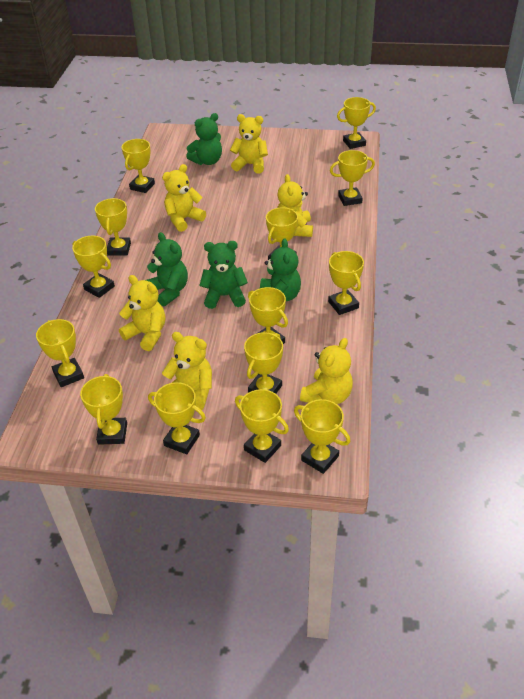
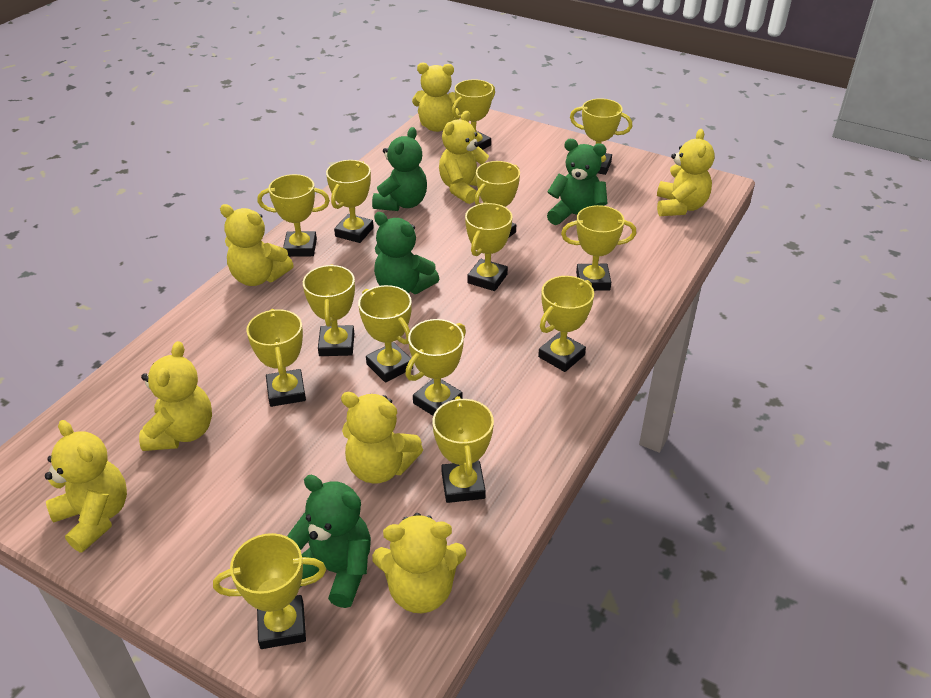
yellow teddy bear: 6 -> 8

